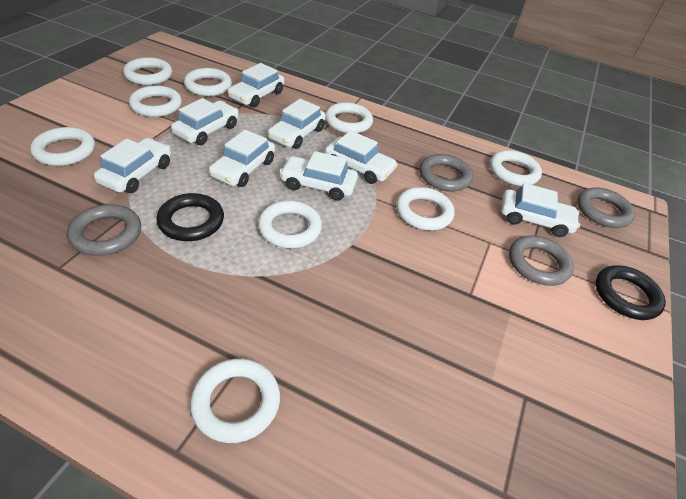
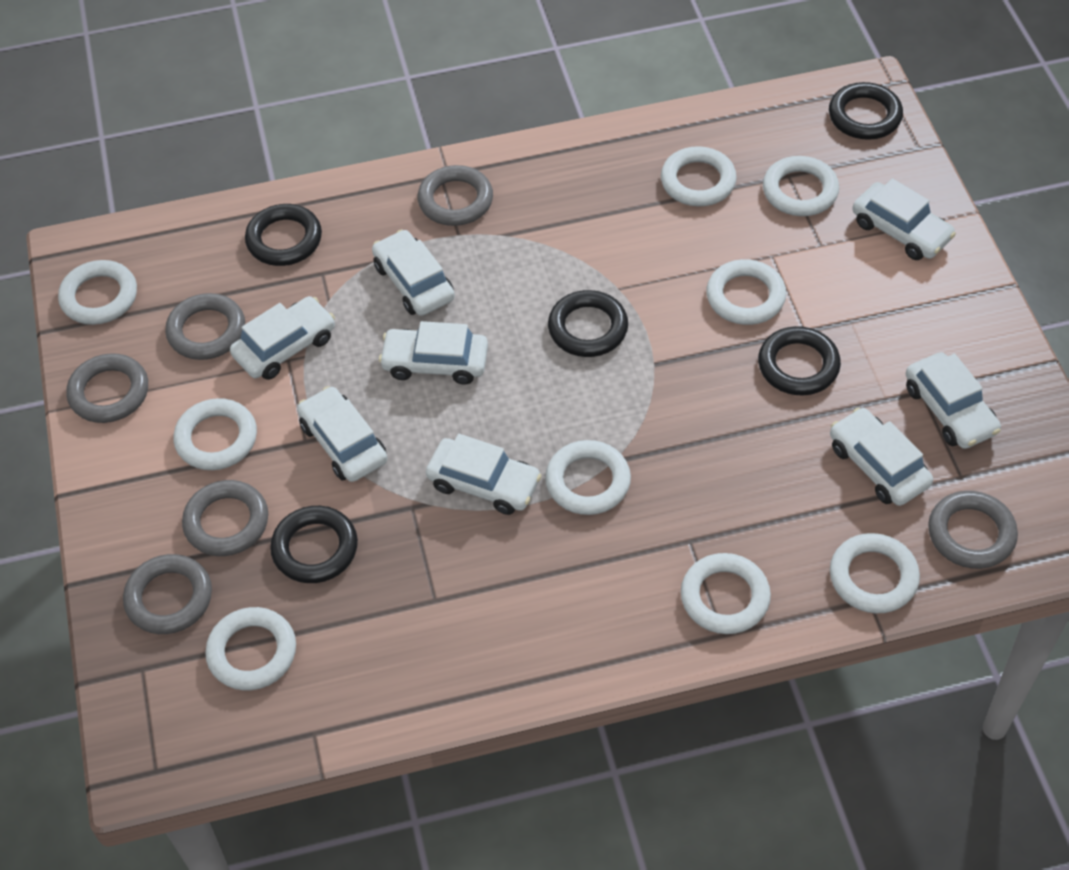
black ring: 2 -> 5
grey ring: 4 -> 6

